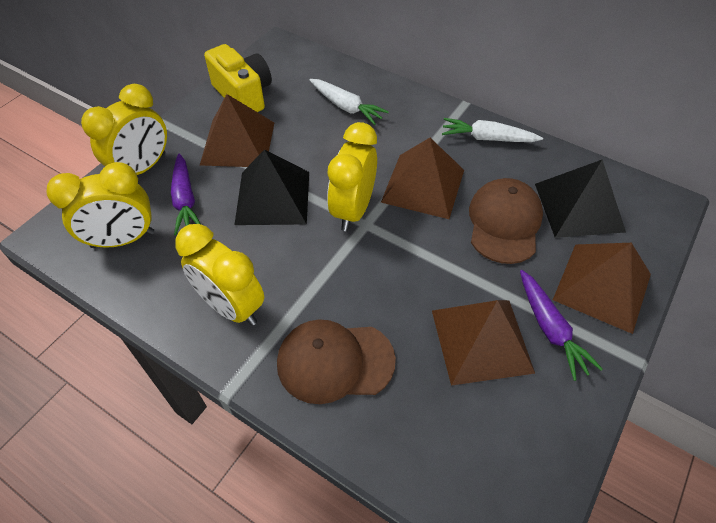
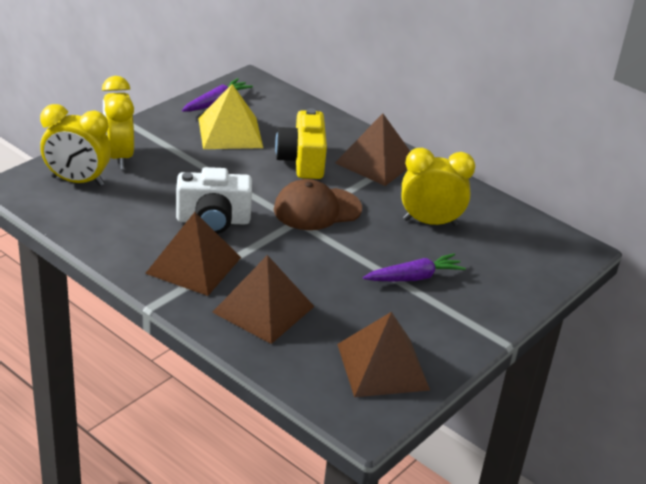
black pyramid: 2 -> 0
brown cap: 2 -> 1
white camera: 0 -> 1
white carrot: 2 -> 0
yellow clock: 4 -> 3
yellow pyramid: 0 -> 1

